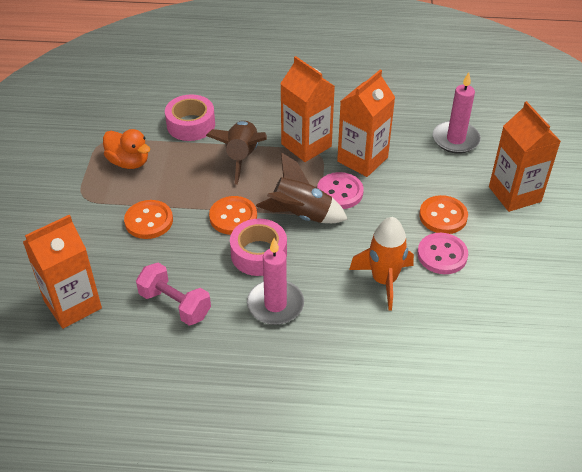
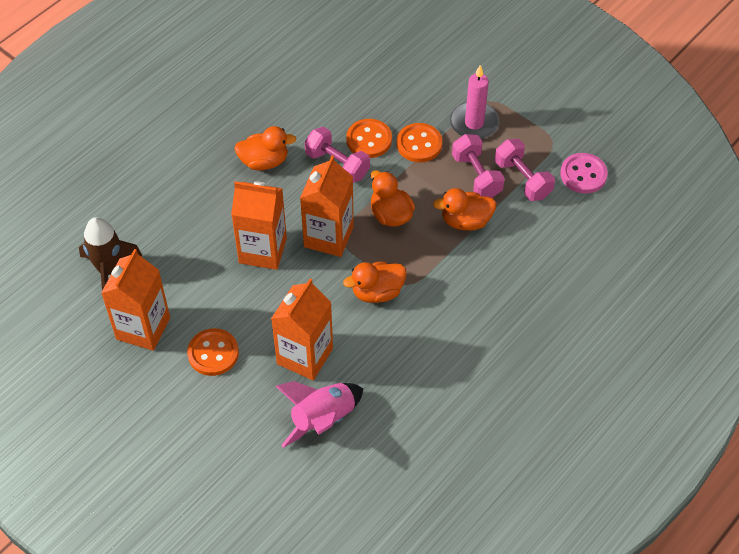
brown rocket: 2 -> 1
orange duck: 1 -> 4
orange rocket: 1 -> 0
pink button: 2 -> 1
pink candle: 2 -> 1
pink dumbbell: 1 -> 3
pink rocket: 0 -> 1
pink tape: 2 -> 0

